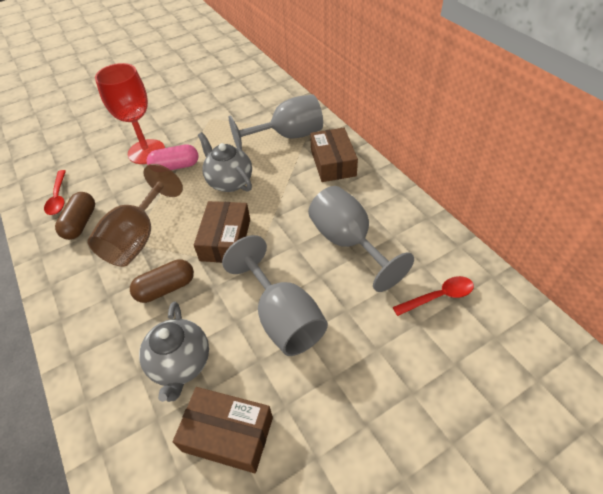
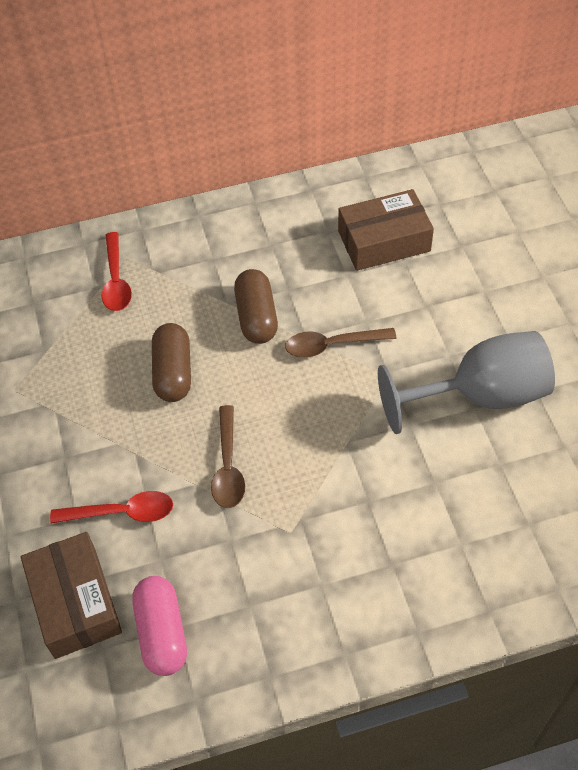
brown box: 3 -> 2
brown goblet: 1 -> 0
brown spoon: 0 -> 2
grey goblet: 3 -> 1
grey teapot: 2 -> 0
red goblet: 1 -> 0

